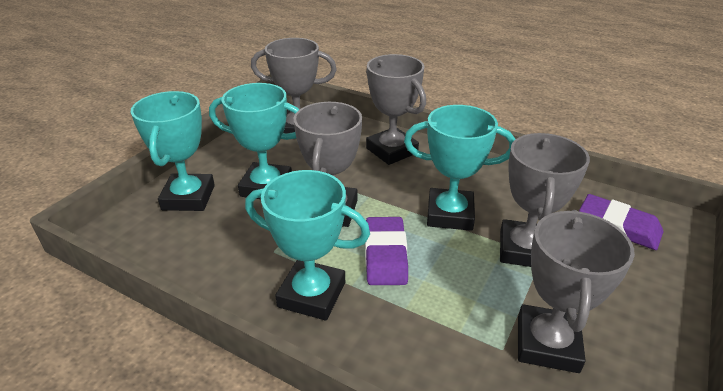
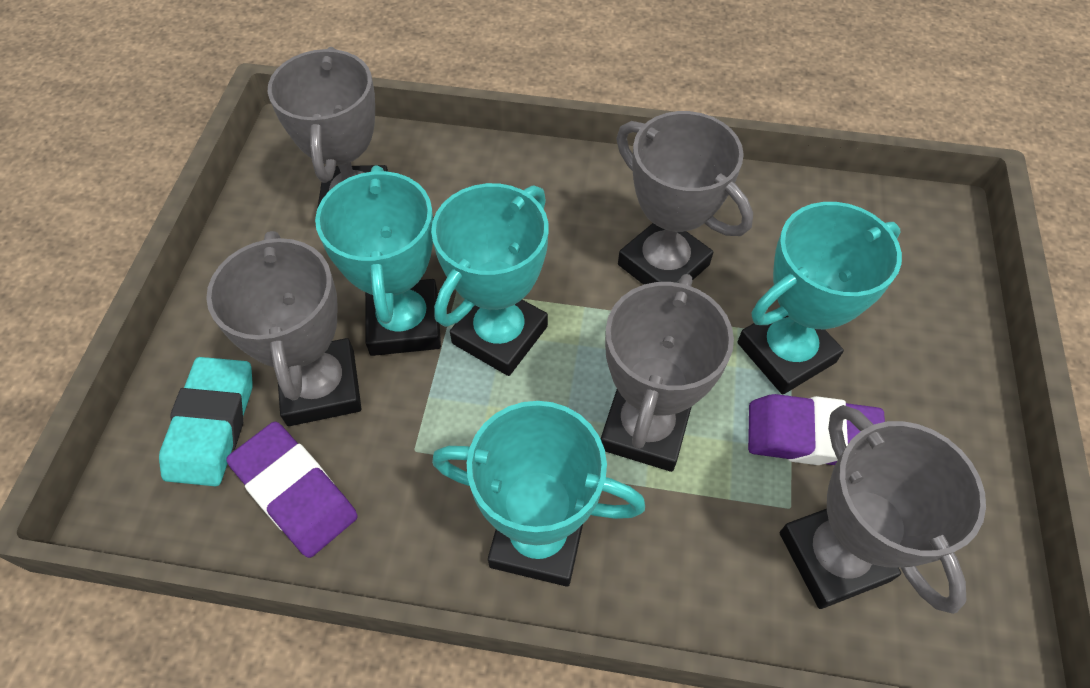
turquoise eraser: 0 -> 1

